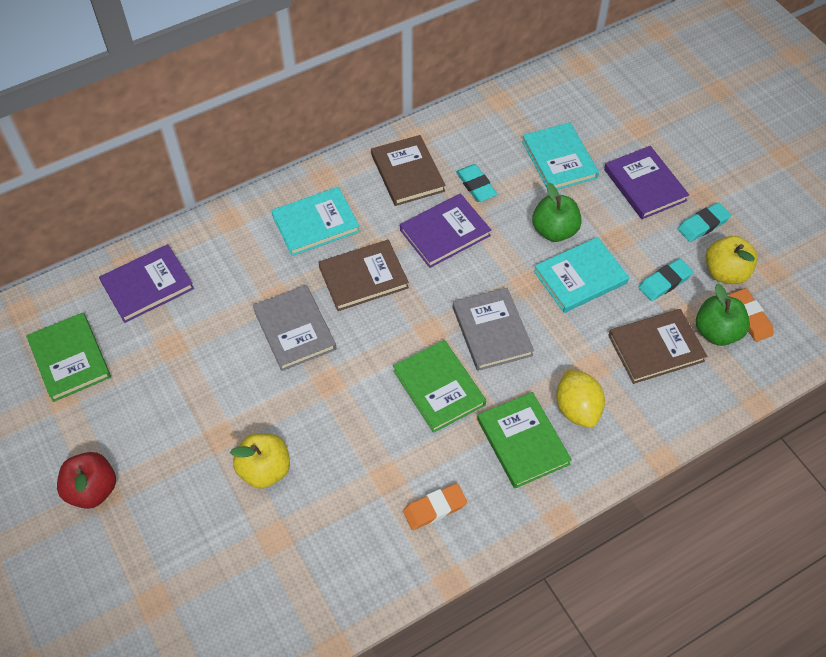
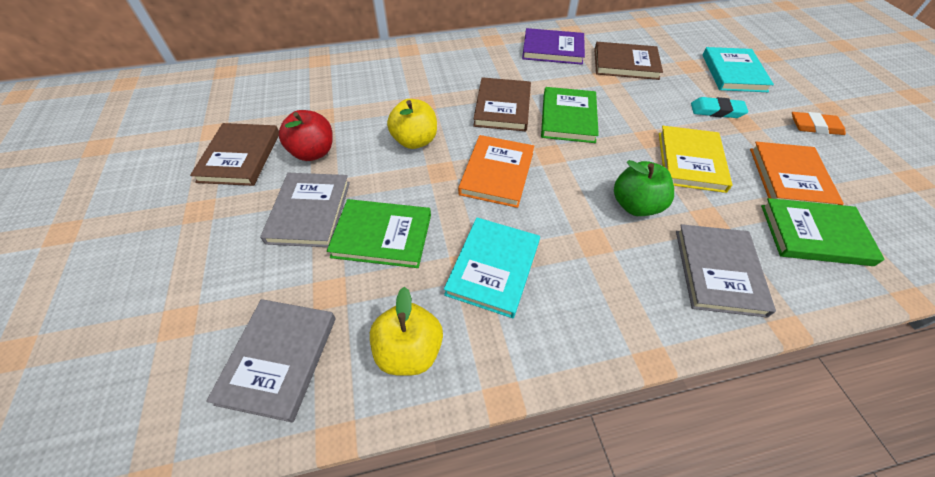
green apple: 2 -> 1
grey book: 2 -> 3
orange book: 0 -> 2
orange eraser: 2 -> 1
purple book: 3 -> 1
turquoise book: 3 -> 2
turquoise eraser: 3 -> 1
yellow book: 0 -> 1
yellow lemon: 1 -> 0

